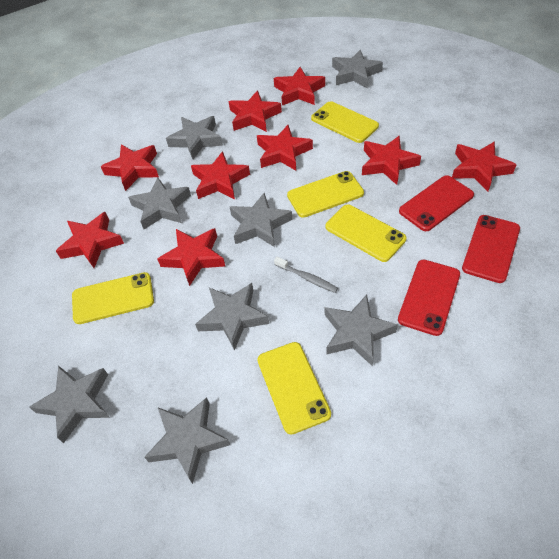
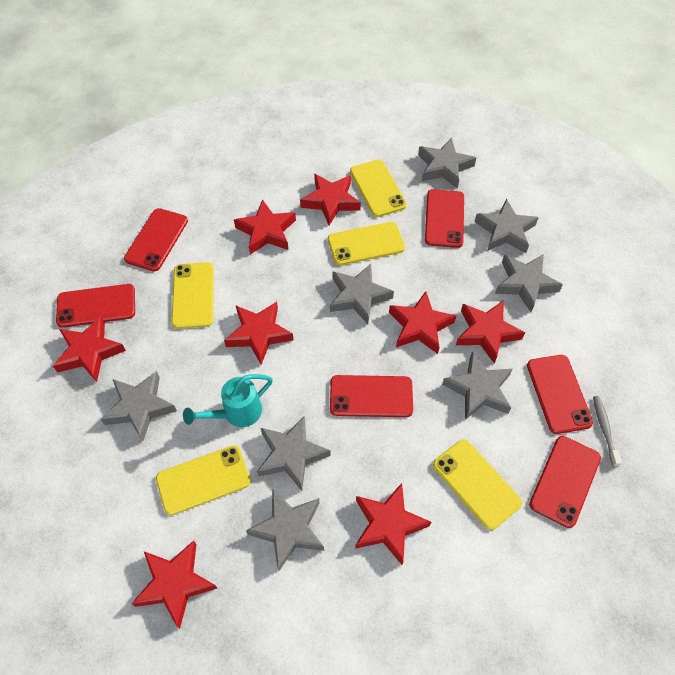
red phone: 3 -> 6
red star: 9 -> 8
turquoise watering can: 0 -> 1

